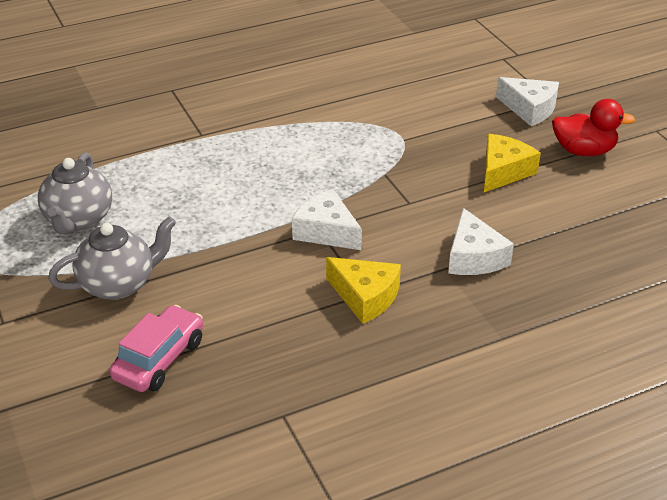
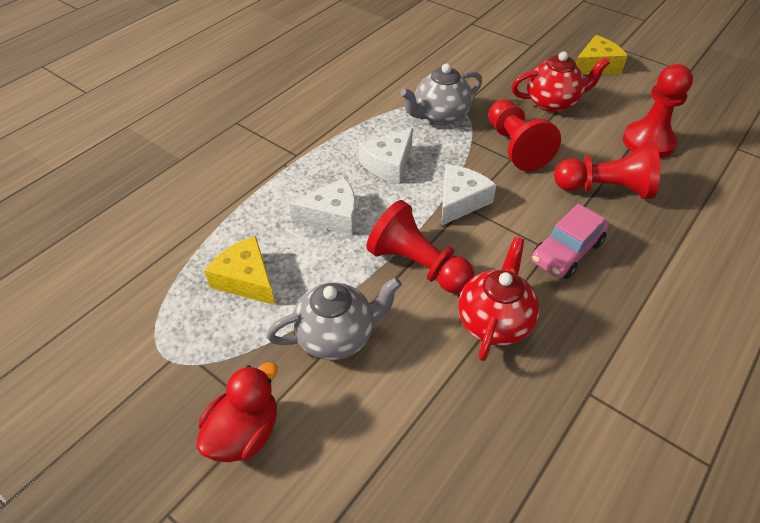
red pawn: 0 -> 4
red teapot: 0 -> 2

